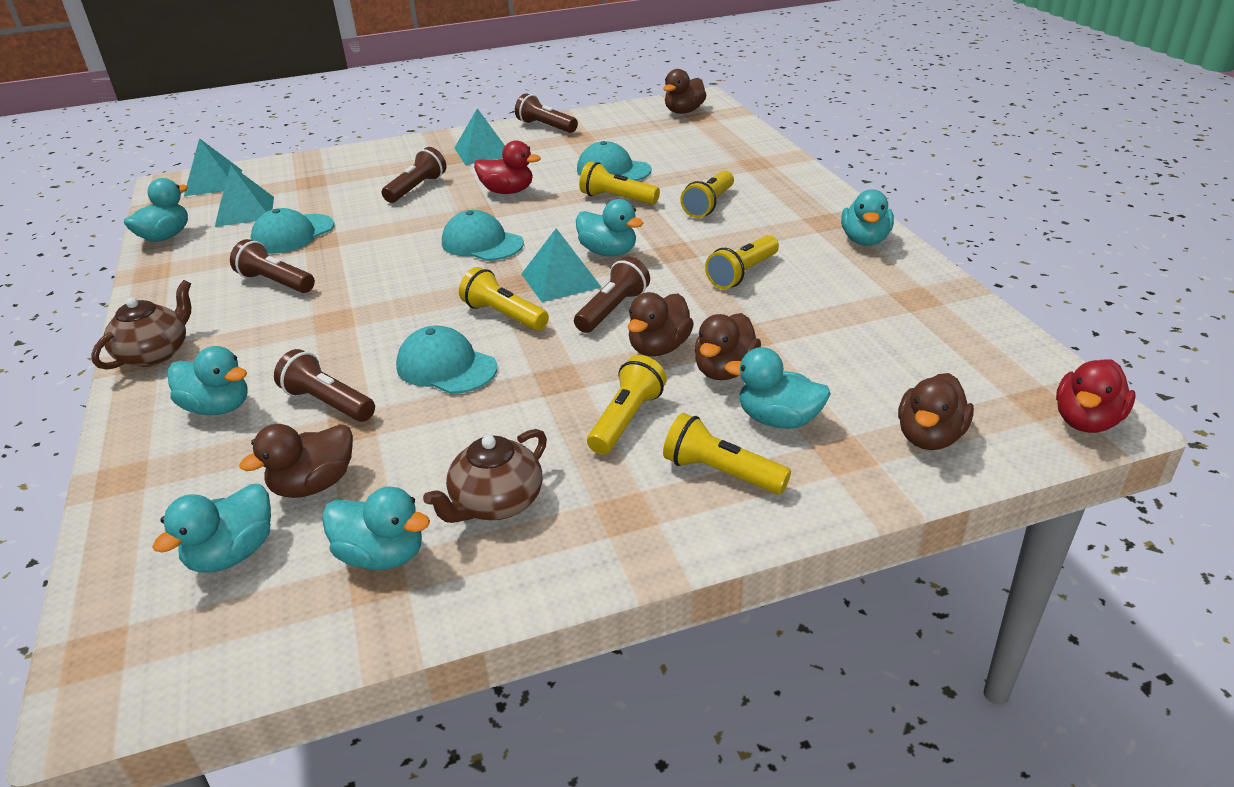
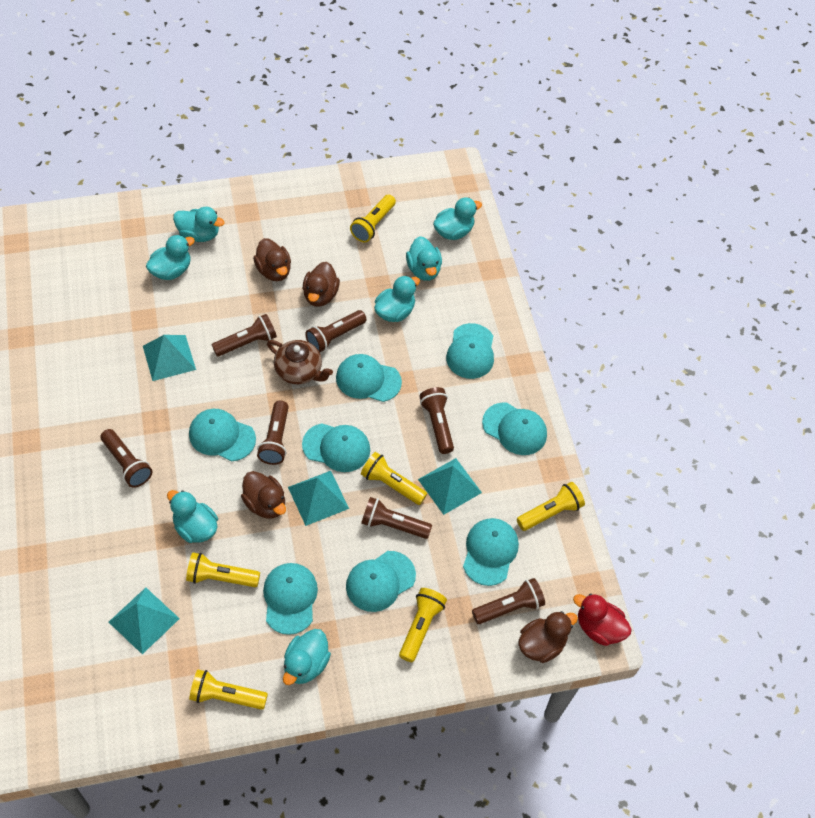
brown duck: 5 -> 4
brown flashlight: 5 -> 7
brown teapot: 2 -> 1
red duck: 2 -> 1
turquoise cap: 4 -> 8

